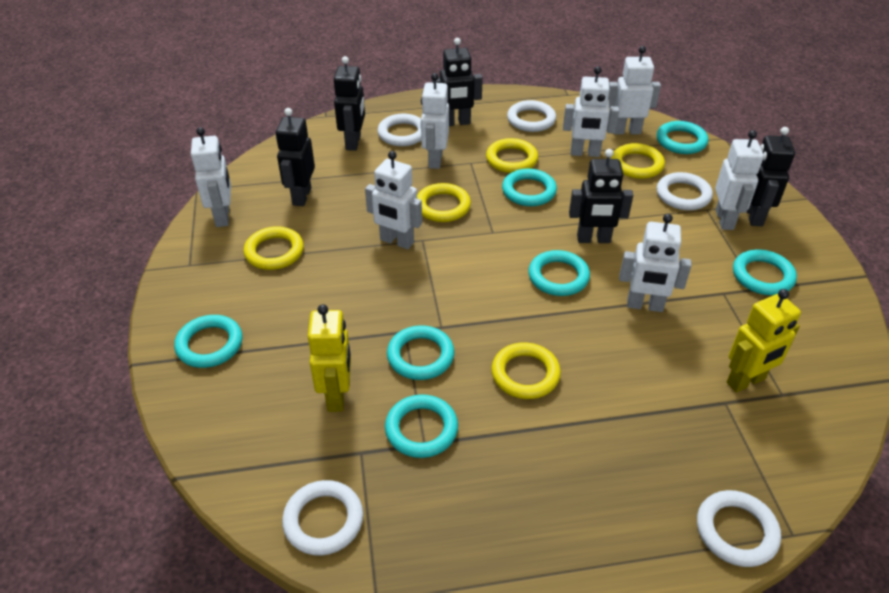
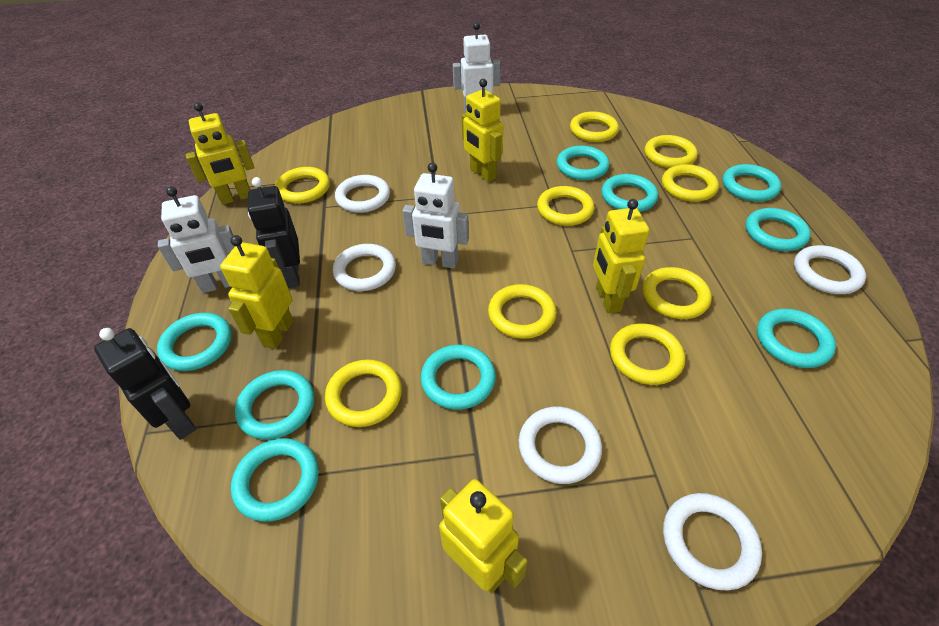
black robot: 5 -> 2
turquoise ring: 7 -> 9
white robot: 7 -> 3
yellow ring: 5 -> 9
yellow robot: 2 -> 5

